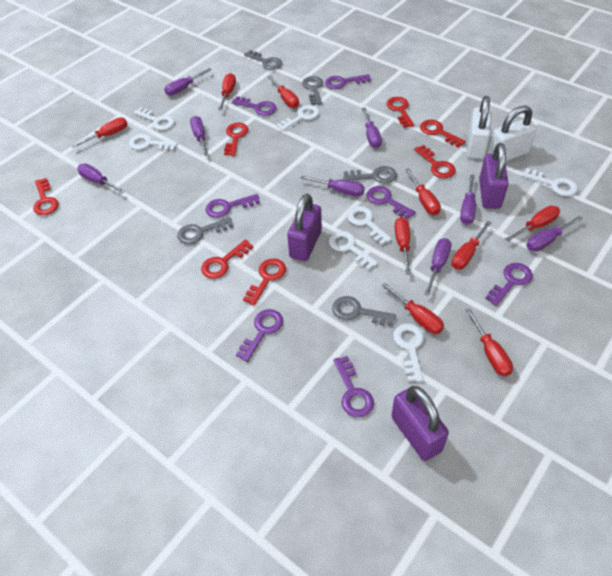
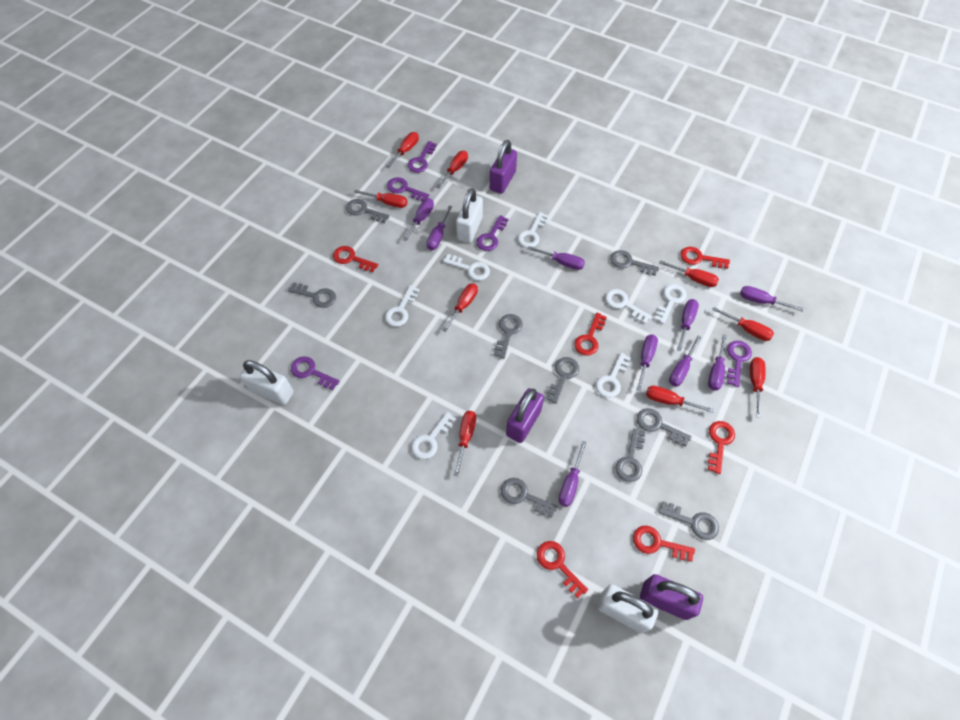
grey key: 5 -> 9
purple key: 7 -> 5
purple screwdriver: 8 -> 9
red key: 7 -> 6
white padlock: 2 -> 3

